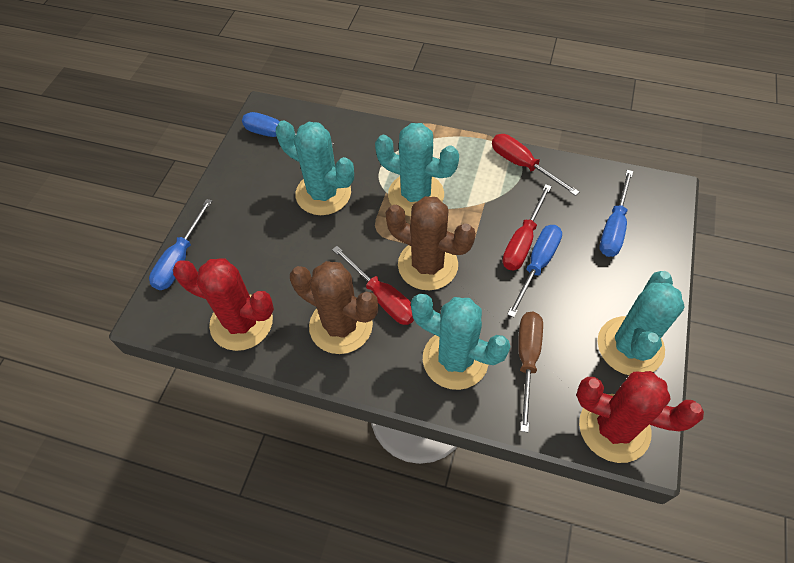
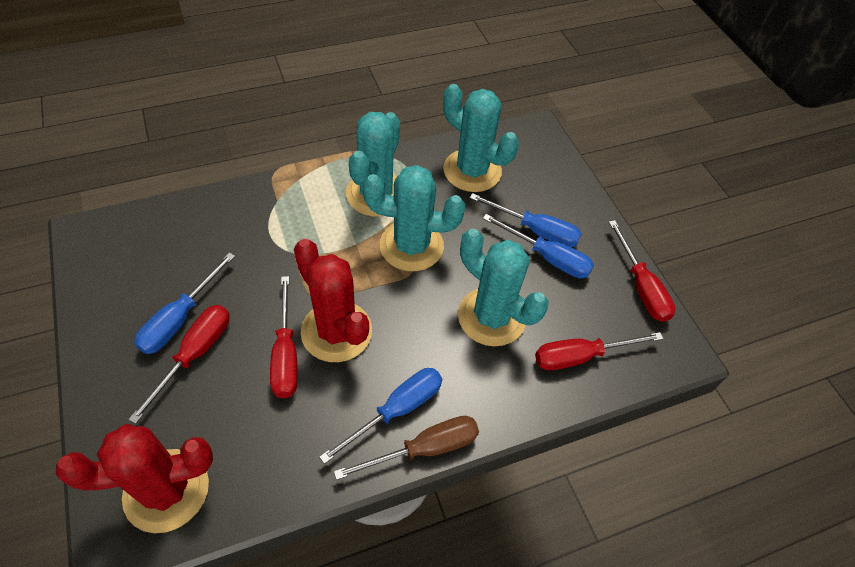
brown cactus: 2 -> 0
red screwdriver: 3 -> 4

